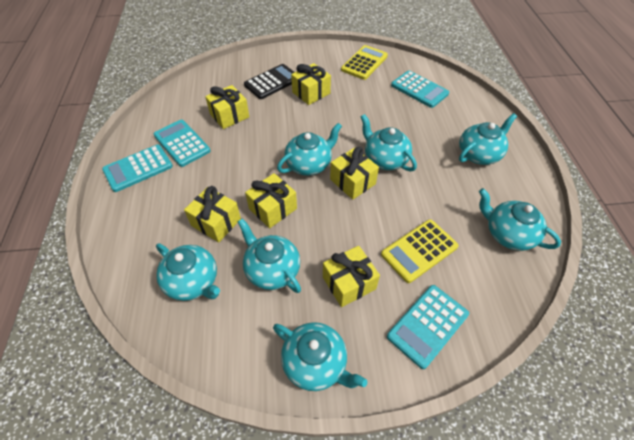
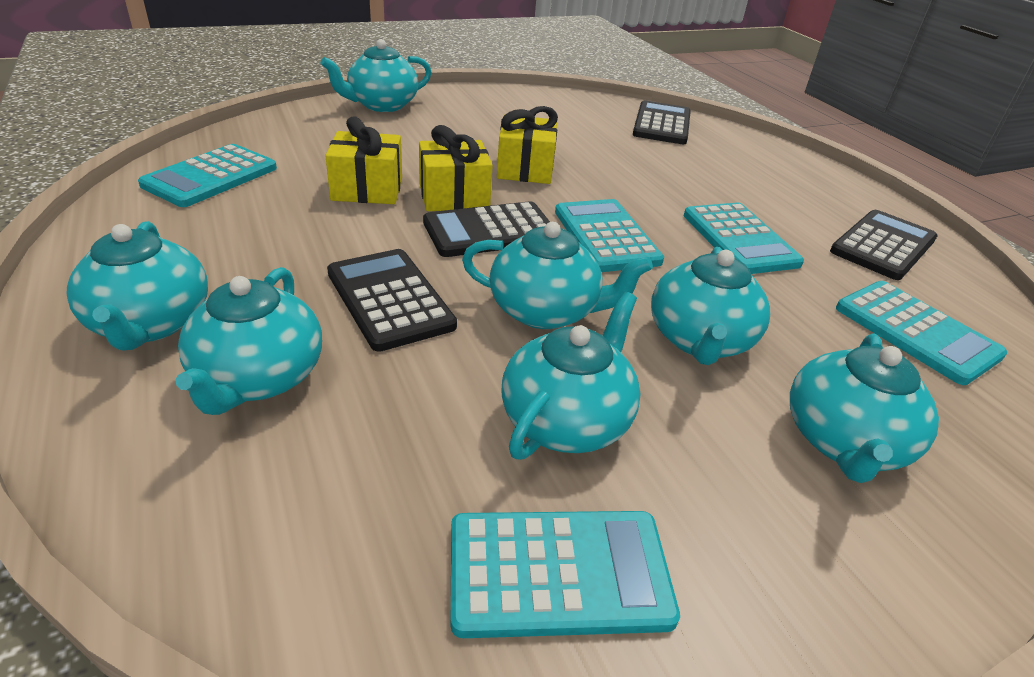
black calculator: 1 -> 4
turquoise calculator: 4 -> 5
yellow calculator: 2 -> 0
yellow gift: 6 -> 3

